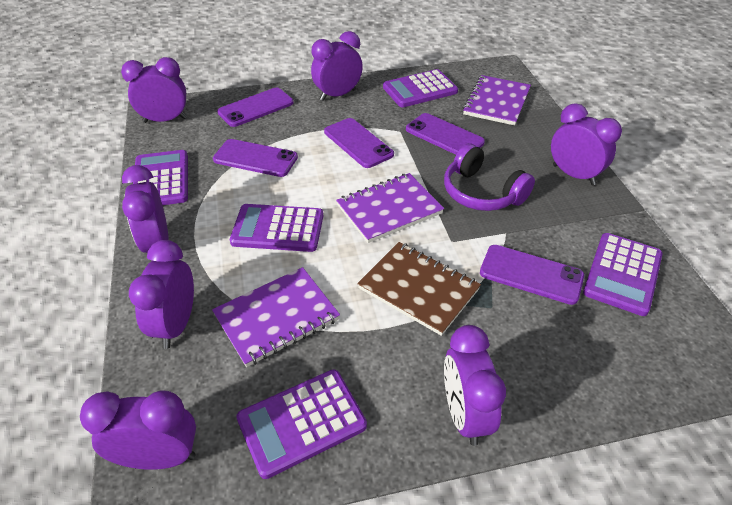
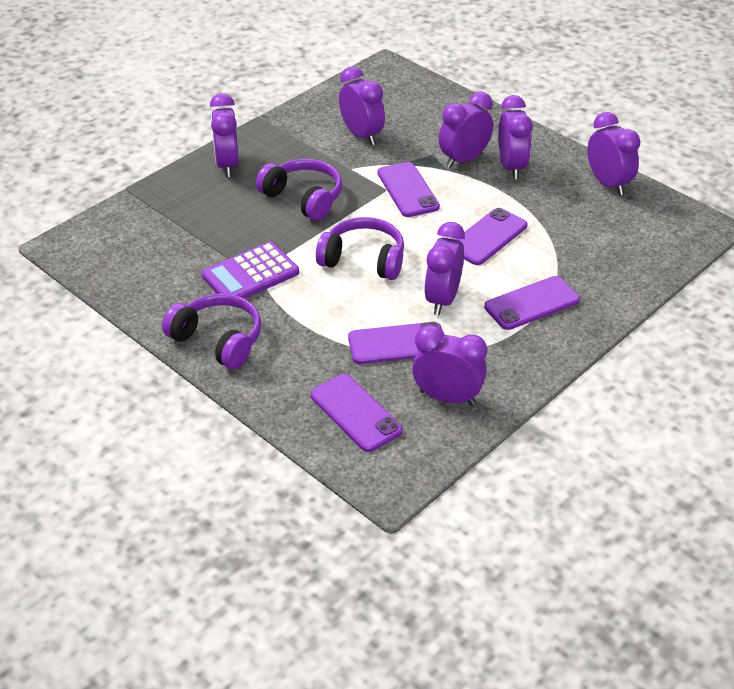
brown notebook: 1 -> 0
purple calculator: 5 -> 1
purple headphones: 1 -> 3
purple notebook: 3 -> 0

